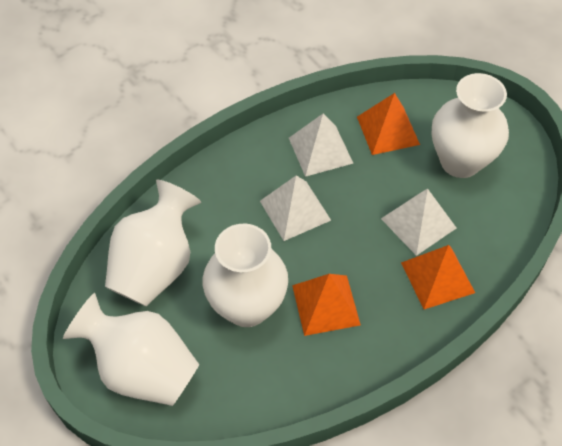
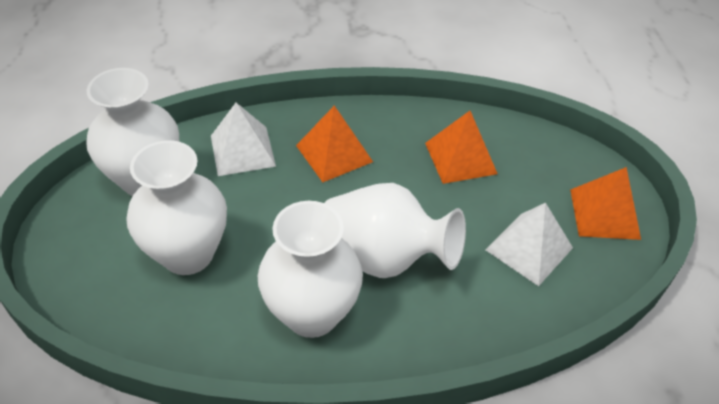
white pyramid: 3 -> 2

